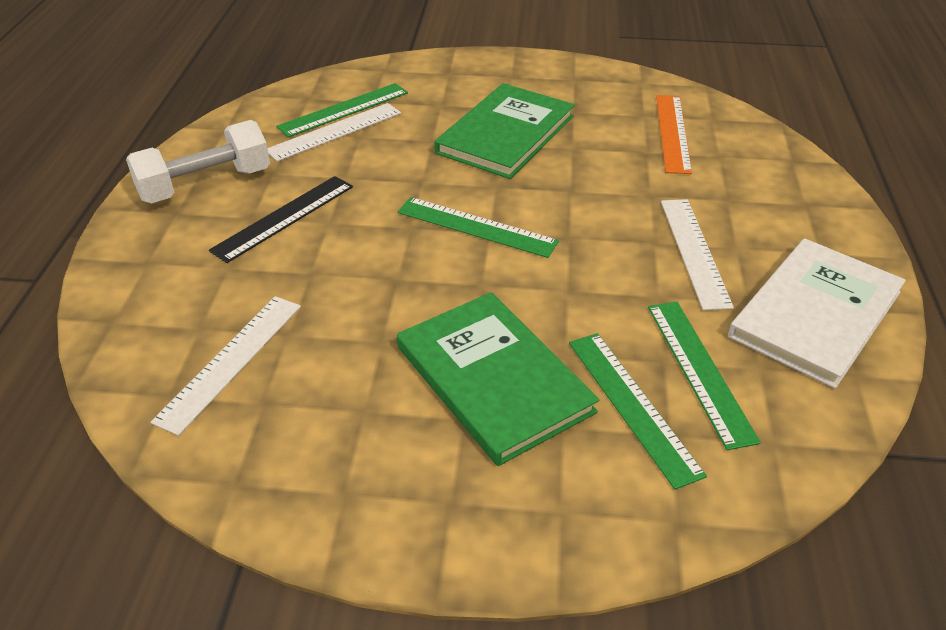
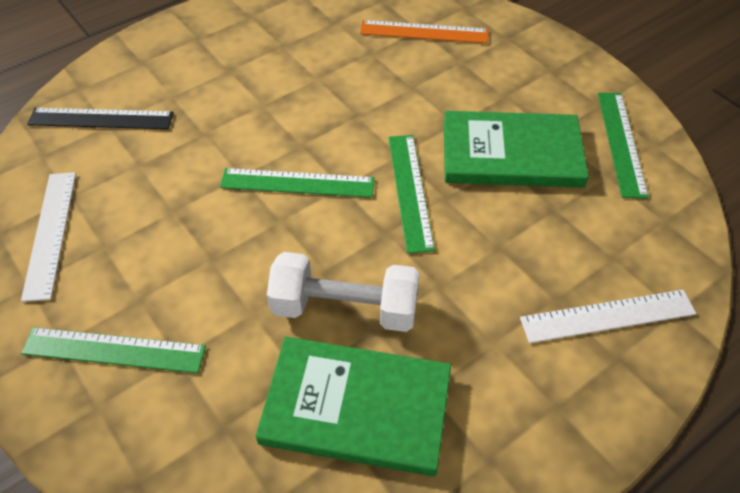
white book: 1 -> 0
white ruler: 3 -> 2

